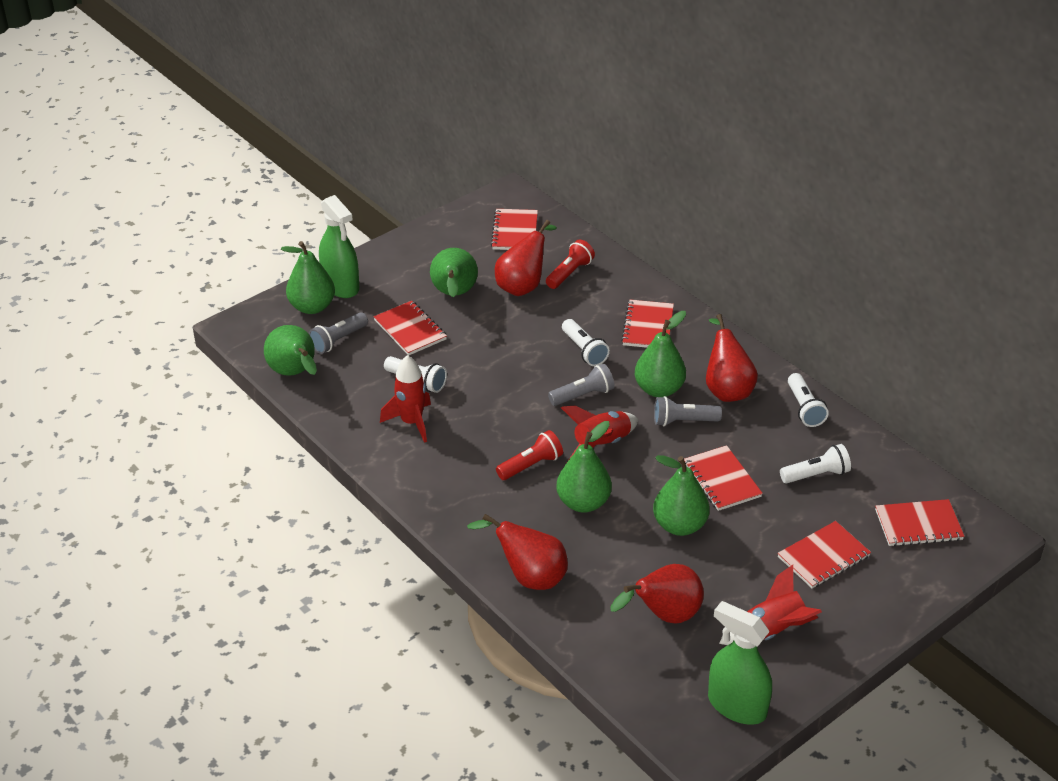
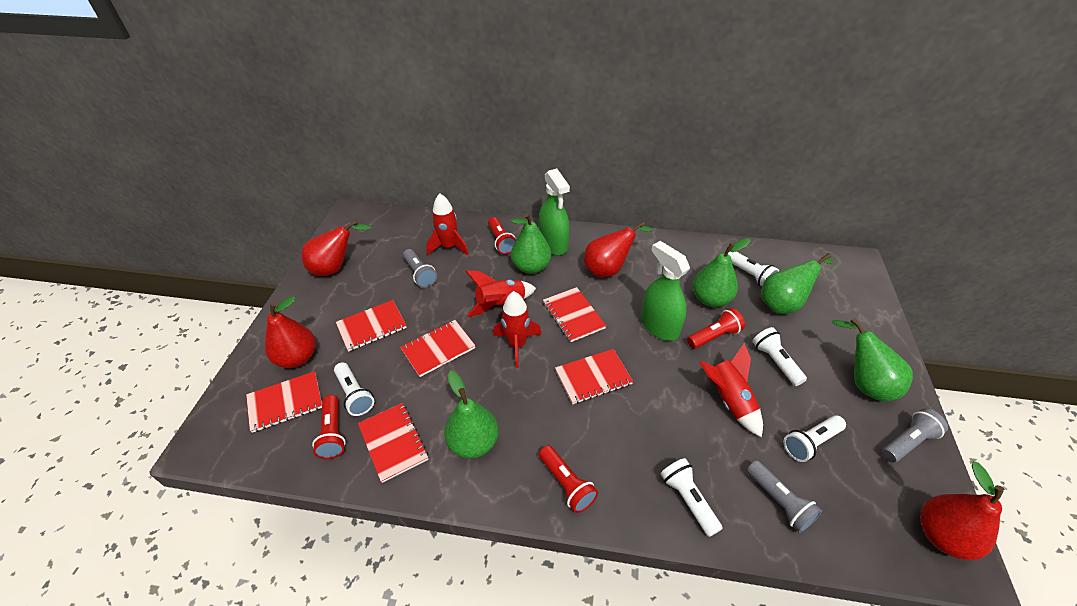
green pear: 6 -> 5
red flashlight: 2 -> 4
red rocket: 3 -> 4
white flashlight: 4 -> 5

